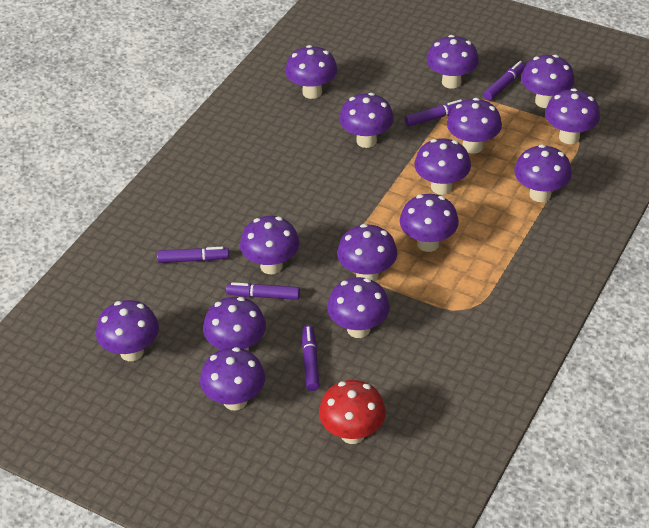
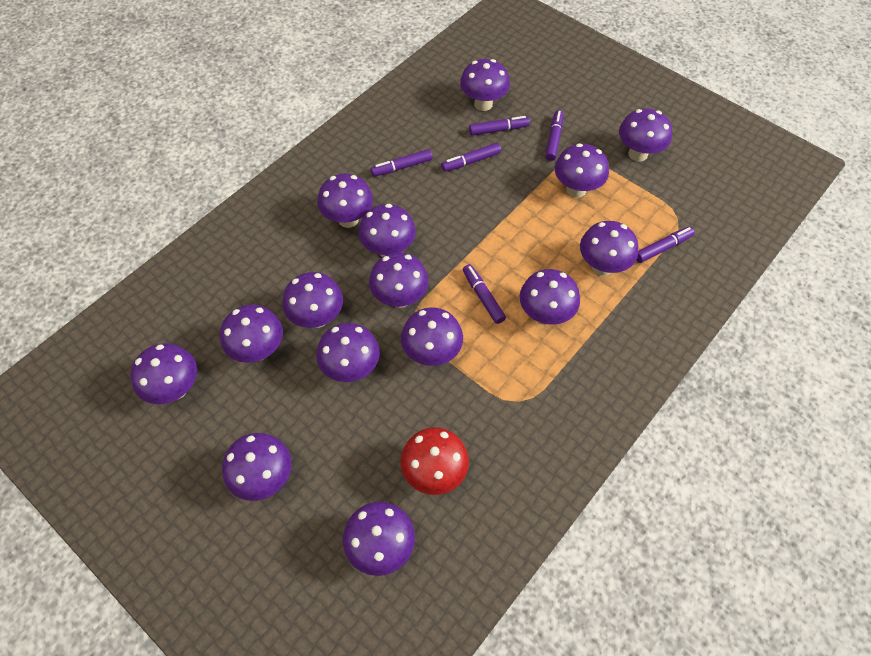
purple marker: 5 -> 6

